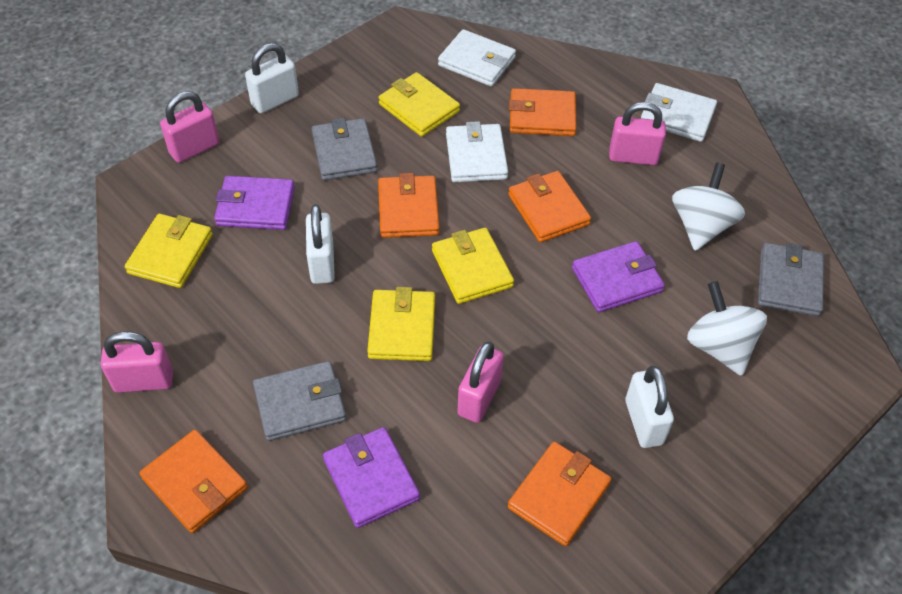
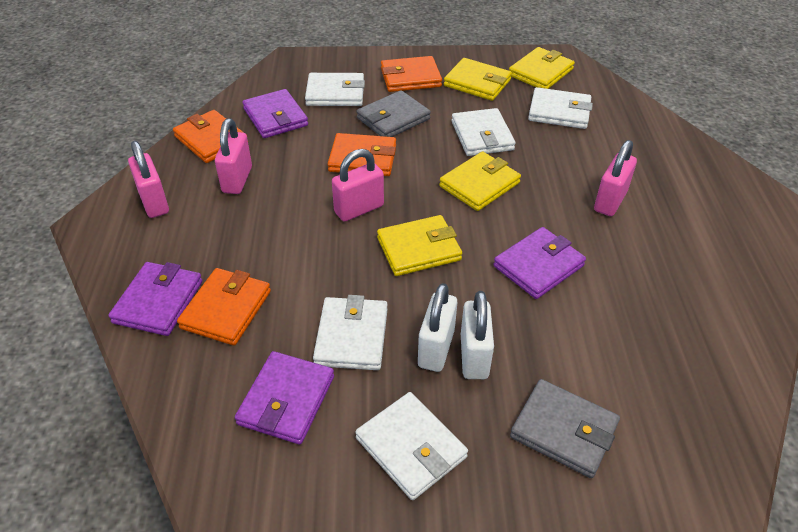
grey wallet: 3 -> 2
orange wallet: 5 -> 4
purple wallet: 3 -> 4
white padlock: 3 -> 2
white spinning top: 2 -> 0
white wallet: 3 -> 5

